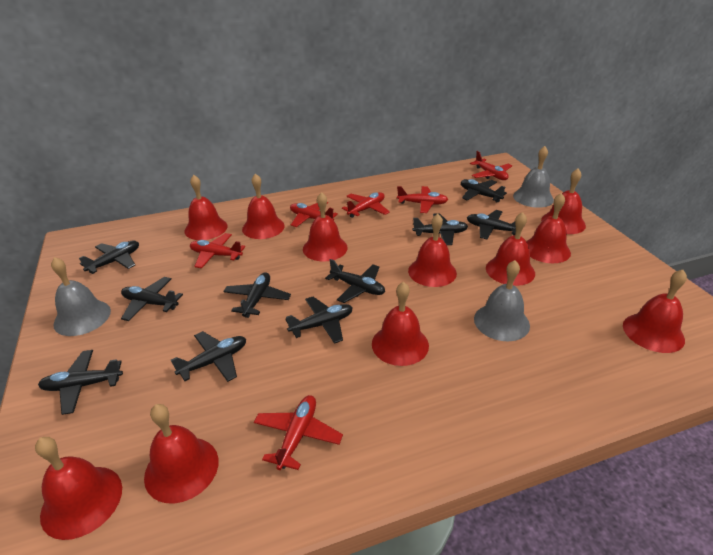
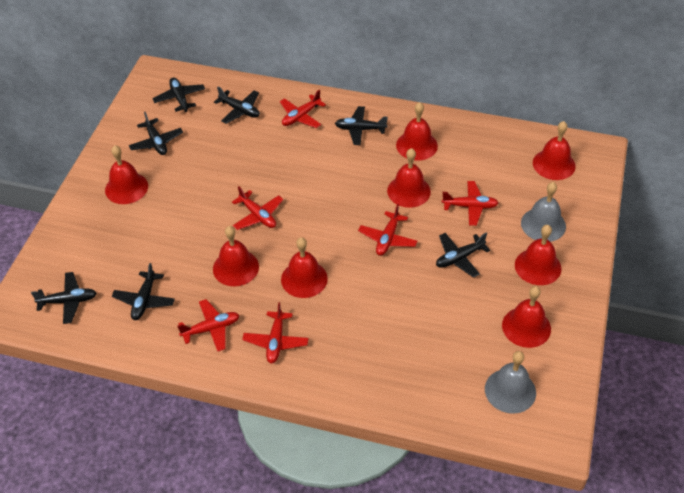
black plane: 10 -> 7
grey bell: 3 -> 2
red bell: 11 -> 8

